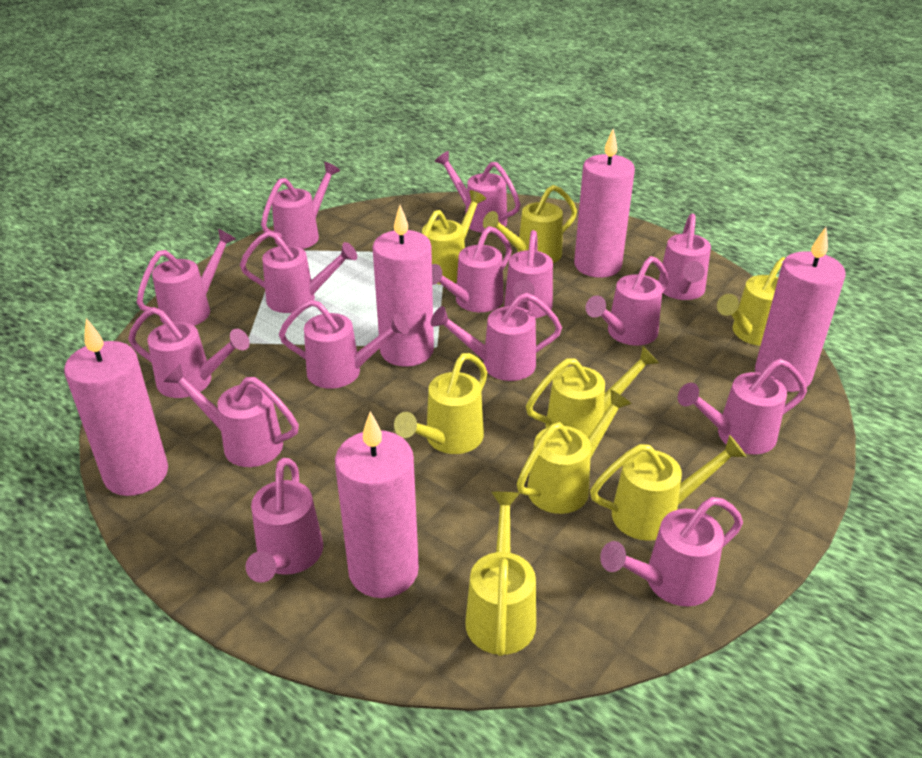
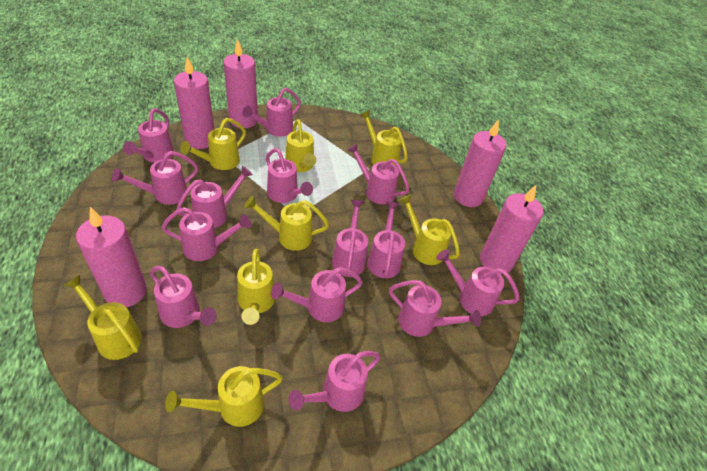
pink watering can: 15 -> 14

